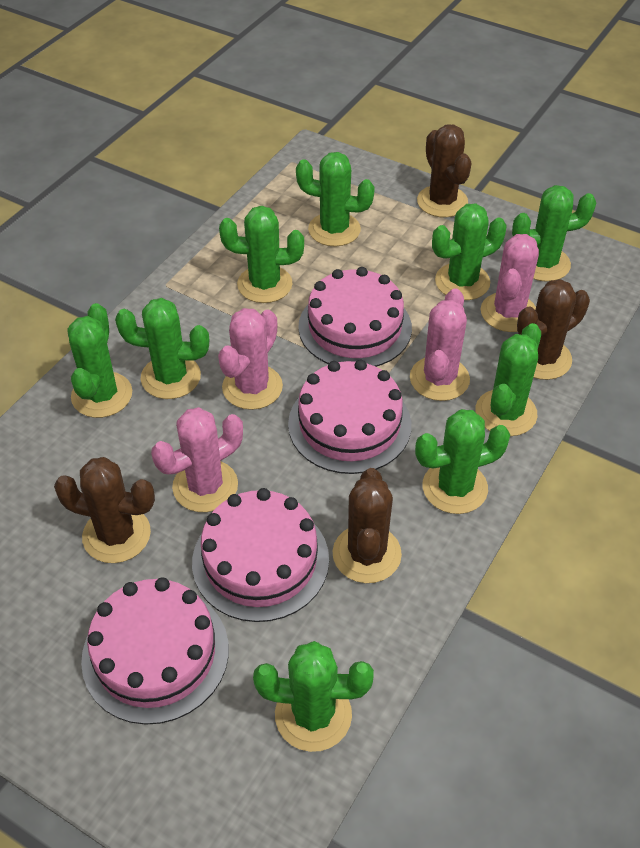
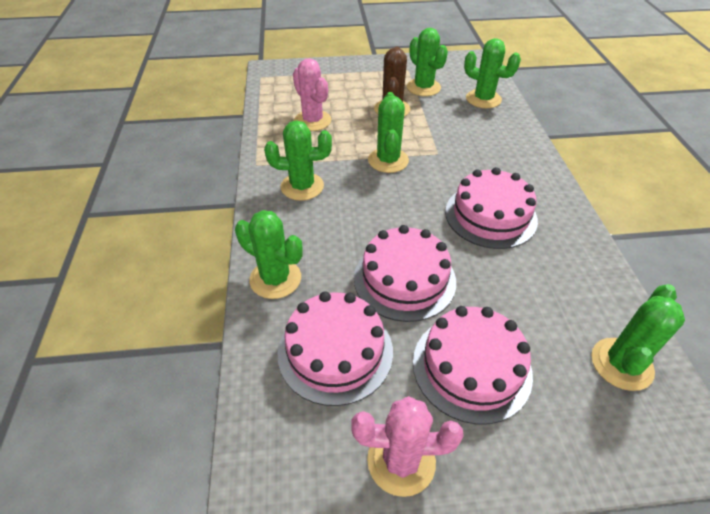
brown cactus: 4 -> 1
green cactus: 9 -> 6
pink cactus: 4 -> 2

